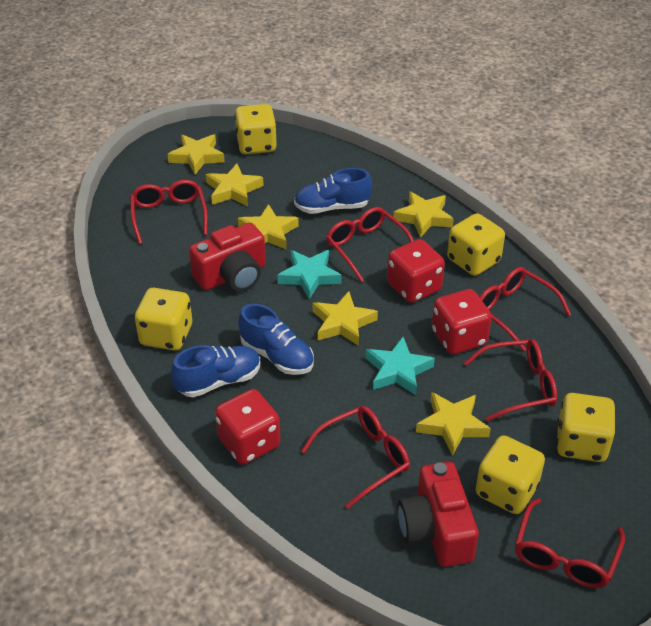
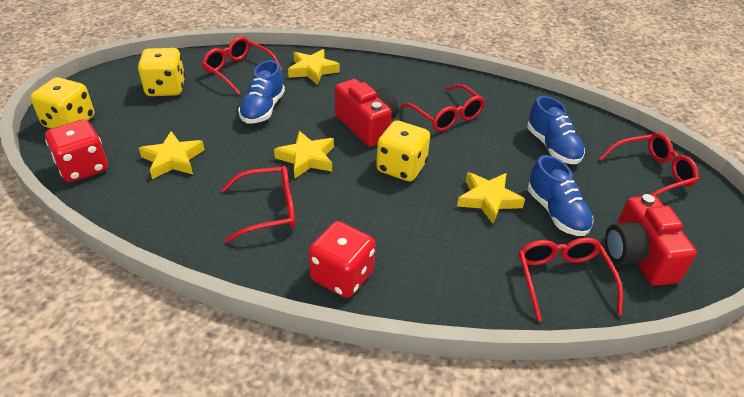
red dice: 3 -> 2
red glasses: 6 -> 5
turquoise star: 2 -> 0
yellow dice: 5 -> 3
yellow star: 6 -> 4

